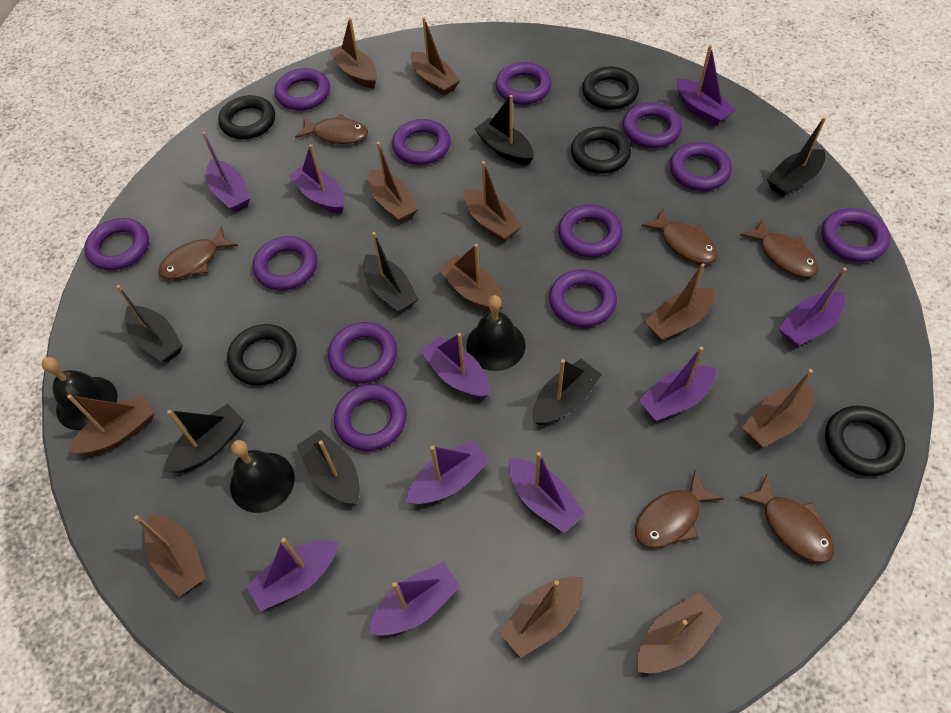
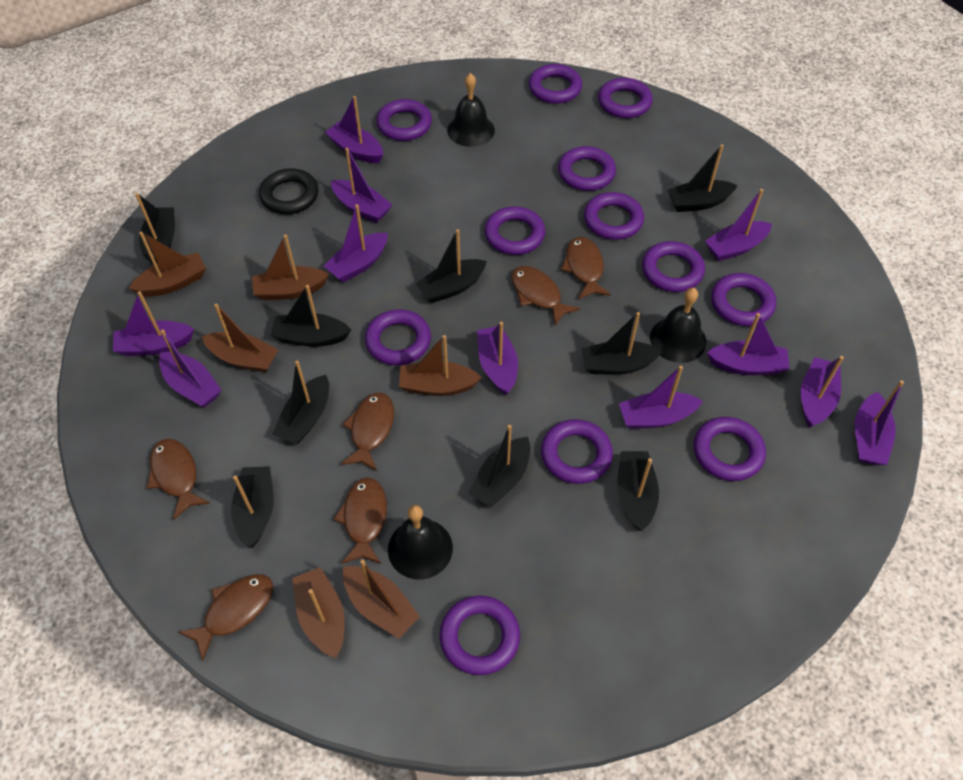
black boat: 7 -> 9
black ring: 5 -> 1
brown boat: 11 -> 6
purple boat: 10 -> 11

